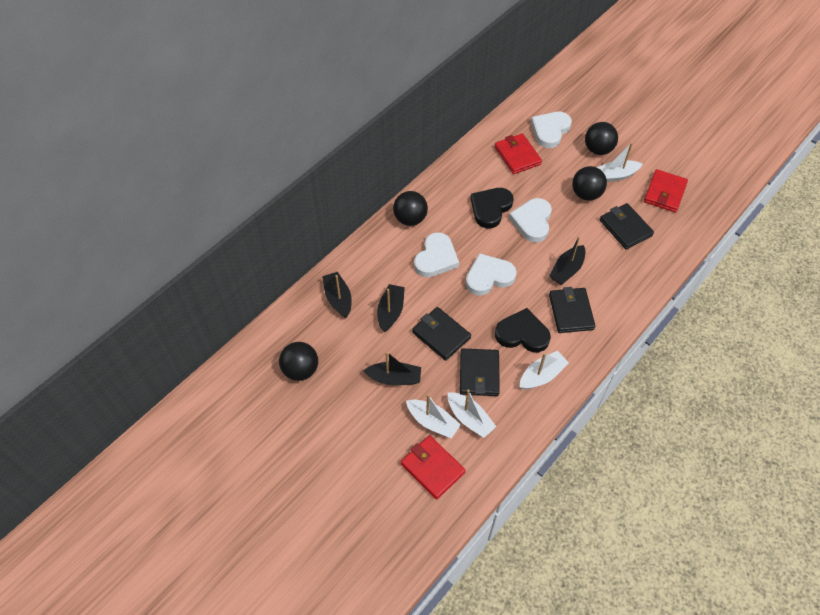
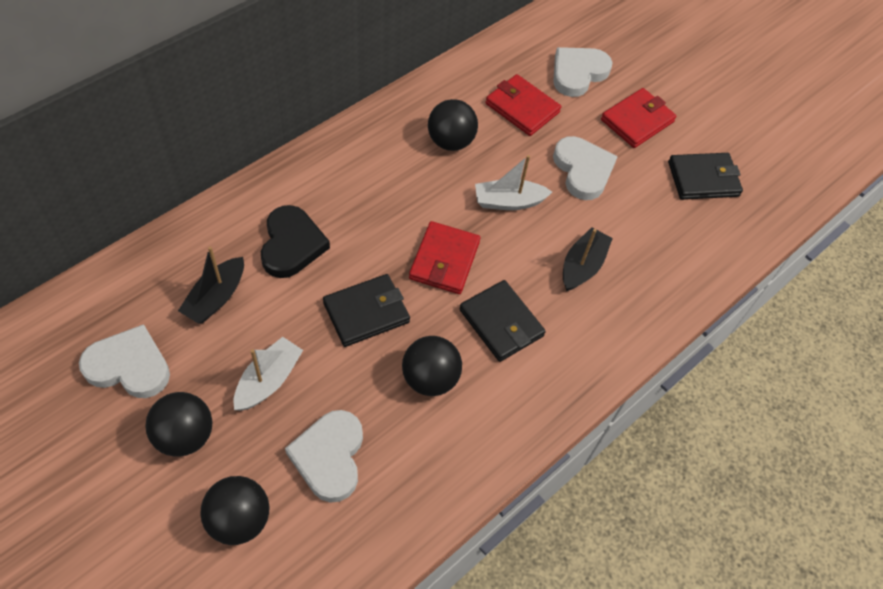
black boat: 4 -> 2
black heart: 2 -> 1
black wallet: 4 -> 3
white boat: 4 -> 2

